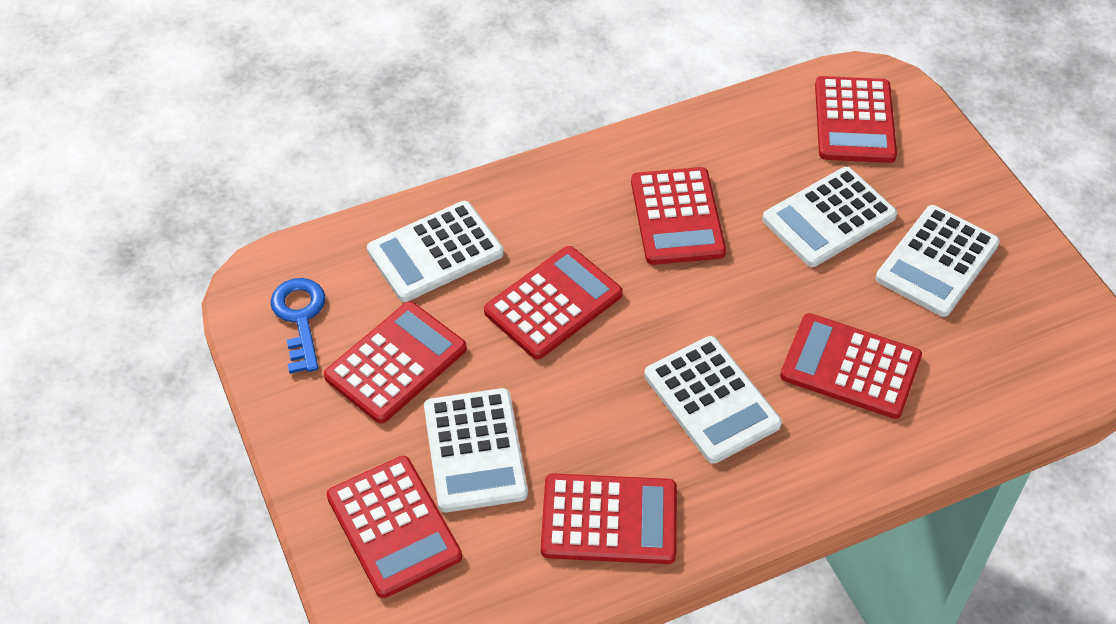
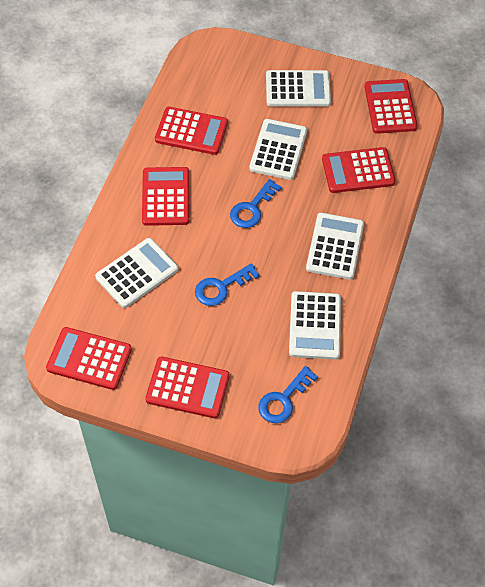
blue key: 1 -> 3
red calculator: 7 -> 6

